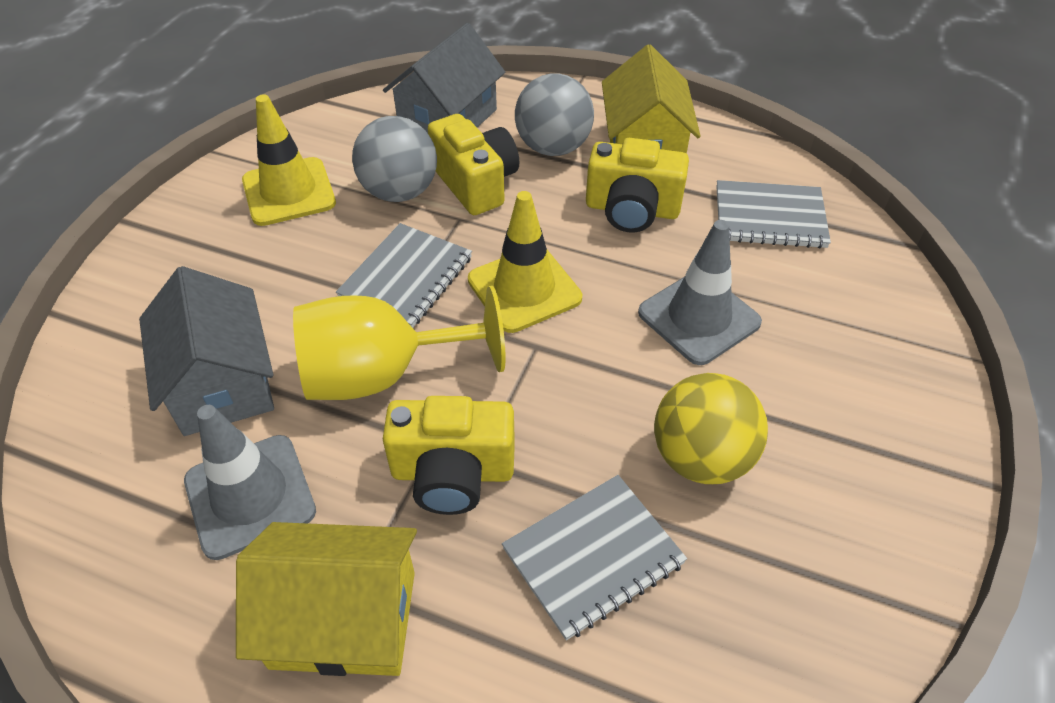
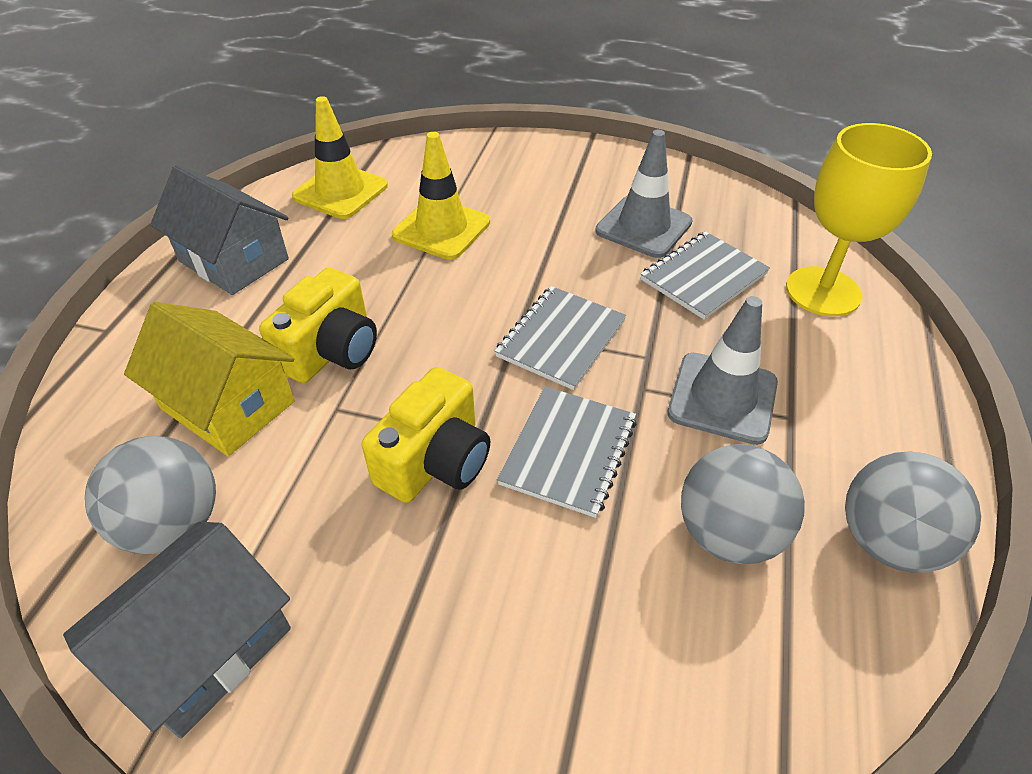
grey ball: 2 -> 3
yellow ball: 1 -> 0
yellow camera: 3 -> 2
yellow house: 2 -> 1

